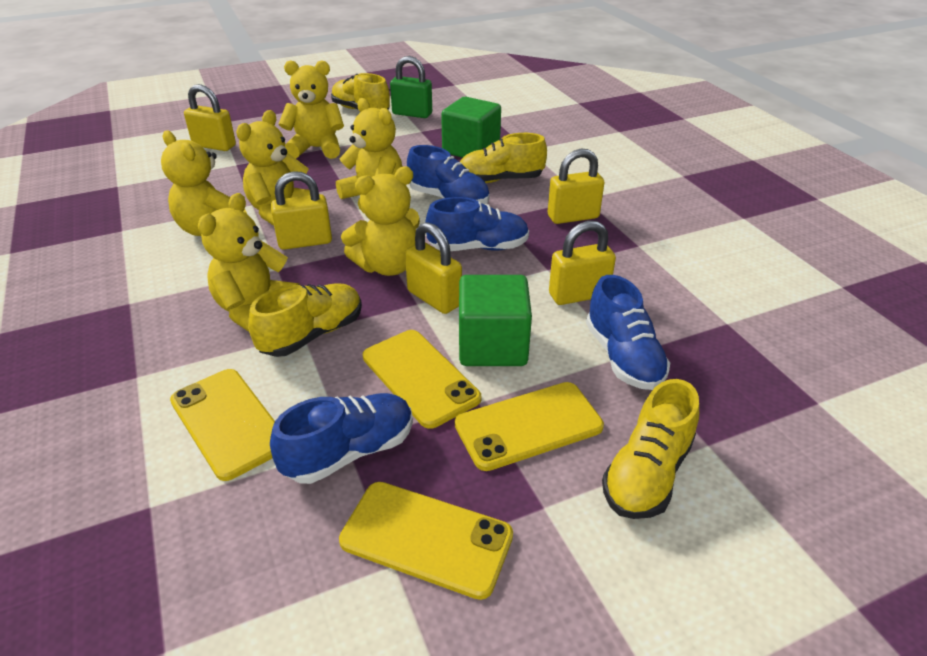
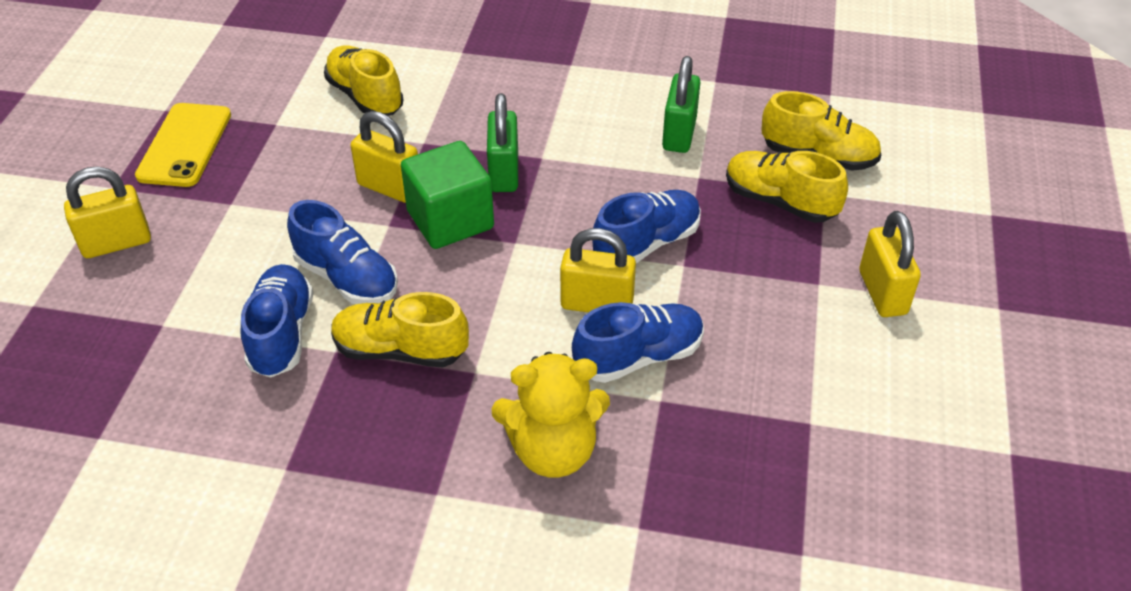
green cube: 2 -> 1
green padlock: 1 -> 2
yellow padlock: 5 -> 4
yellow phone: 4 -> 1
yellow teddy bear: 6 -> 1

